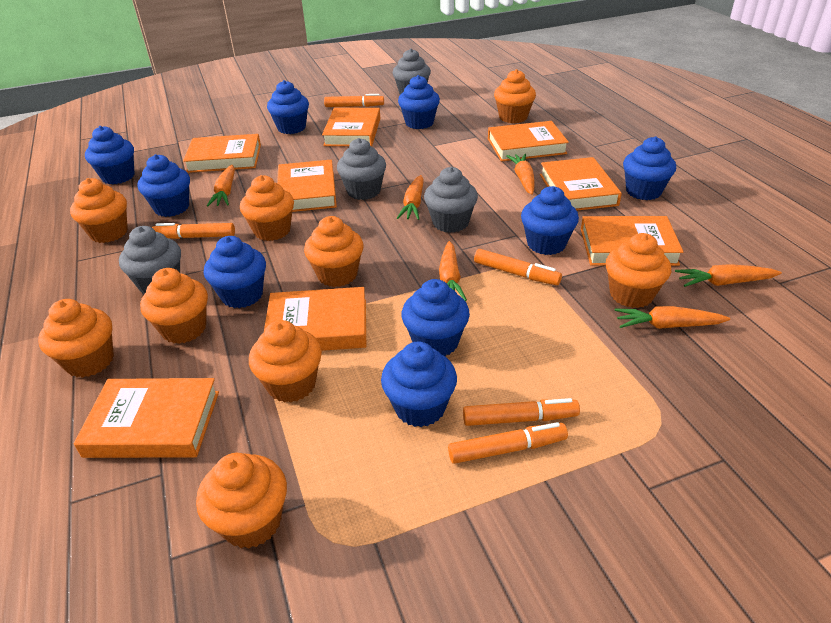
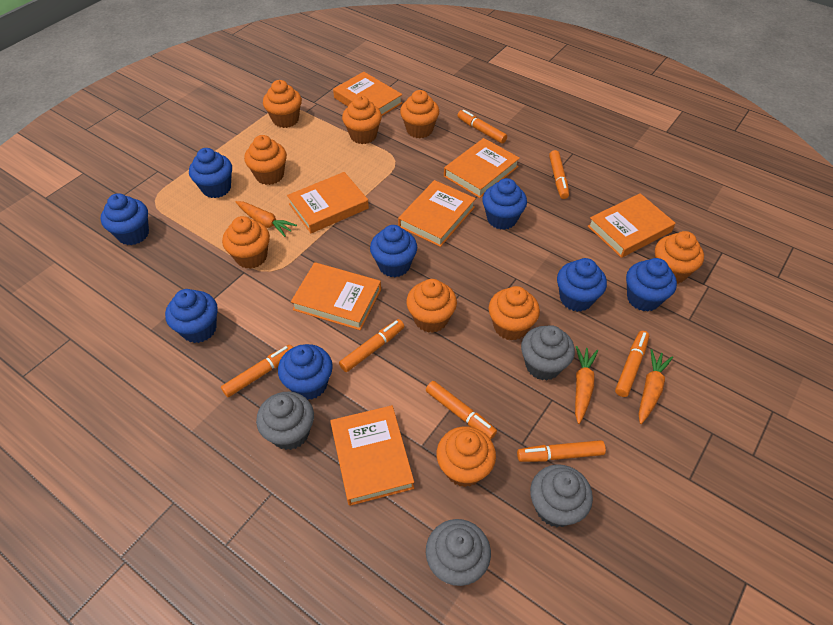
blue cupcake: 9 -> 8
orange book: 8 -> 7
orange carrot: 6 -> 3
orange marker: 5 -> 7

